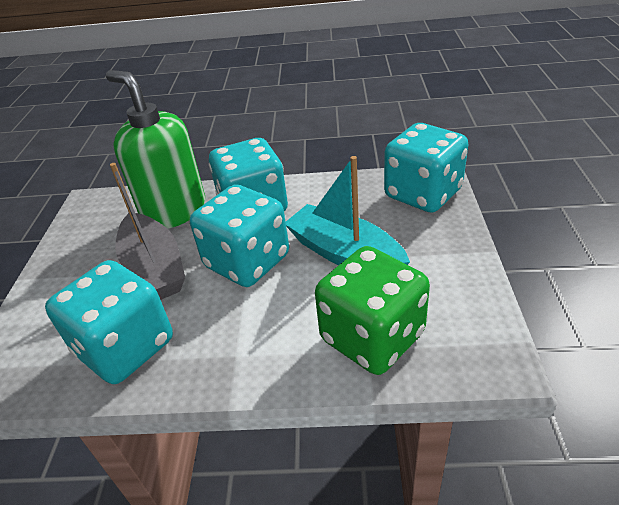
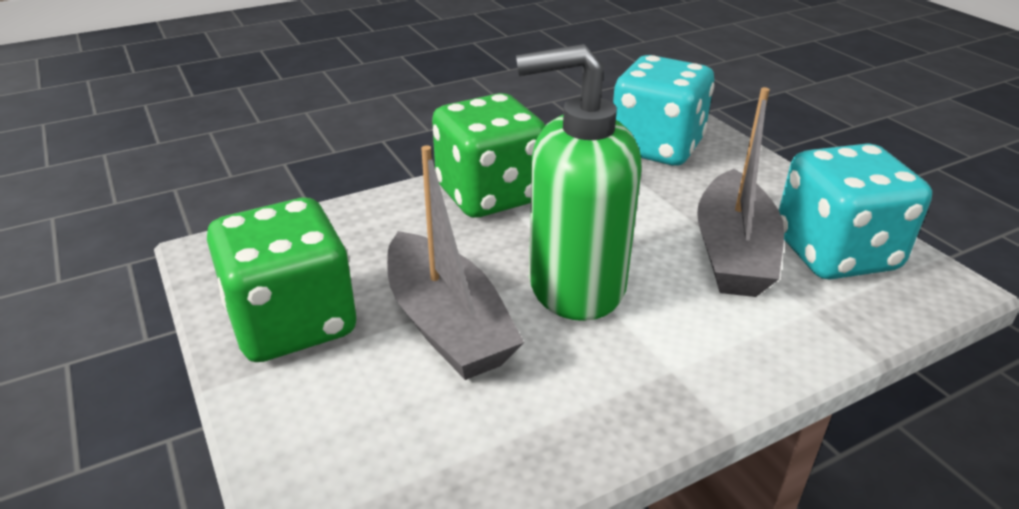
green dice: 1 -> 2
grey boat: 1 -> 2
turquoise boat: 1 -> 0
turquoise dice: 4 -> 2

